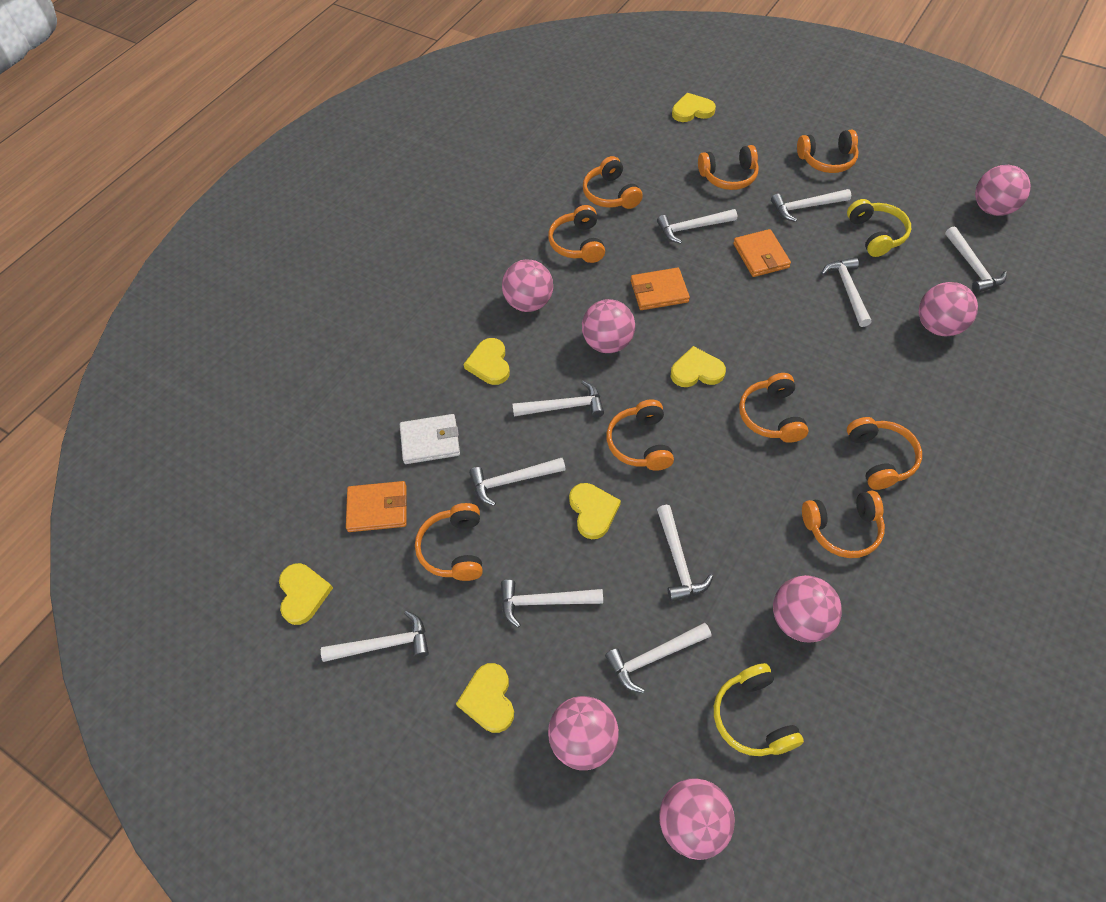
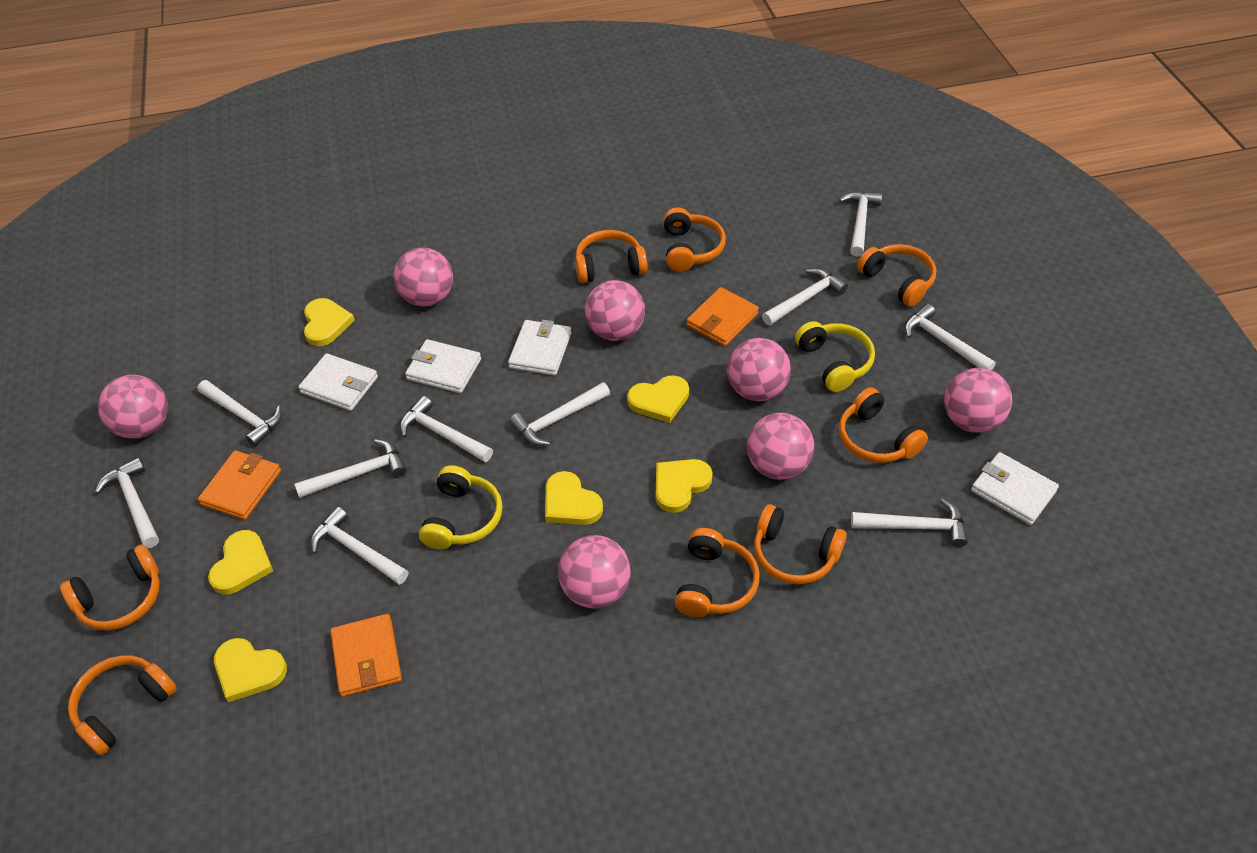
orange headphones: 9 -> 8
white wallet: 1 -> 4

